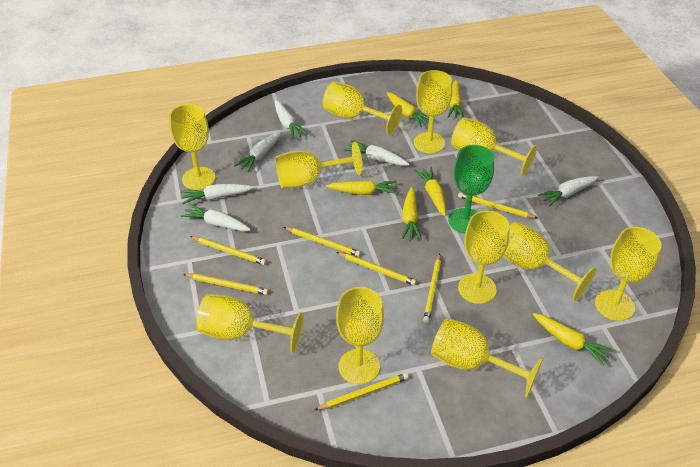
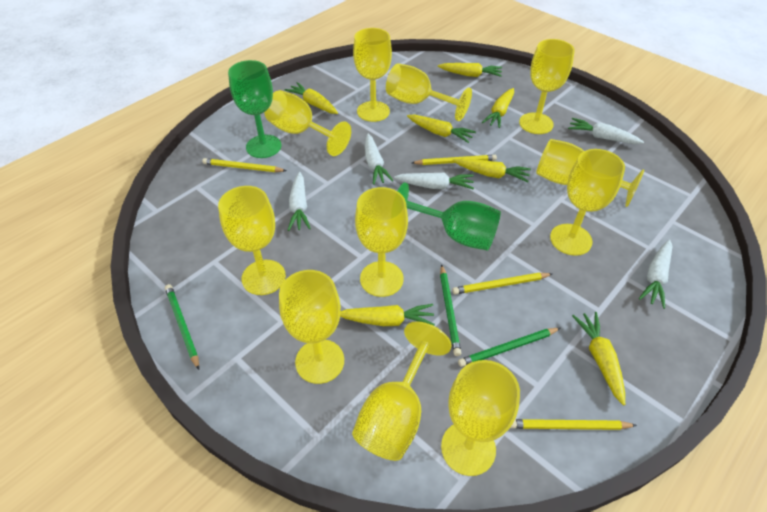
green goblet: 1 -> 2
green pencil: 0 -> 3
white carrot: 6 -> 5
yellow carrot: 6 -> 7
yellow pencil: 7 -> 4

